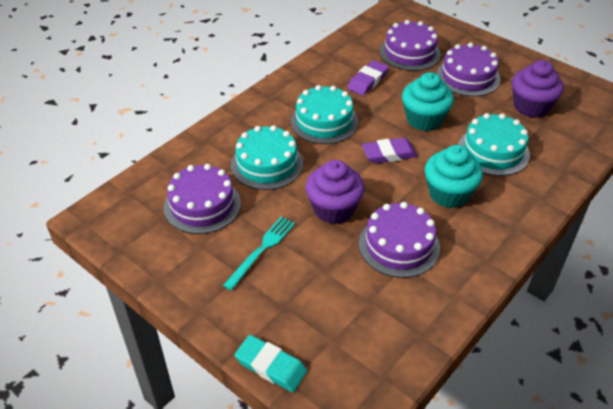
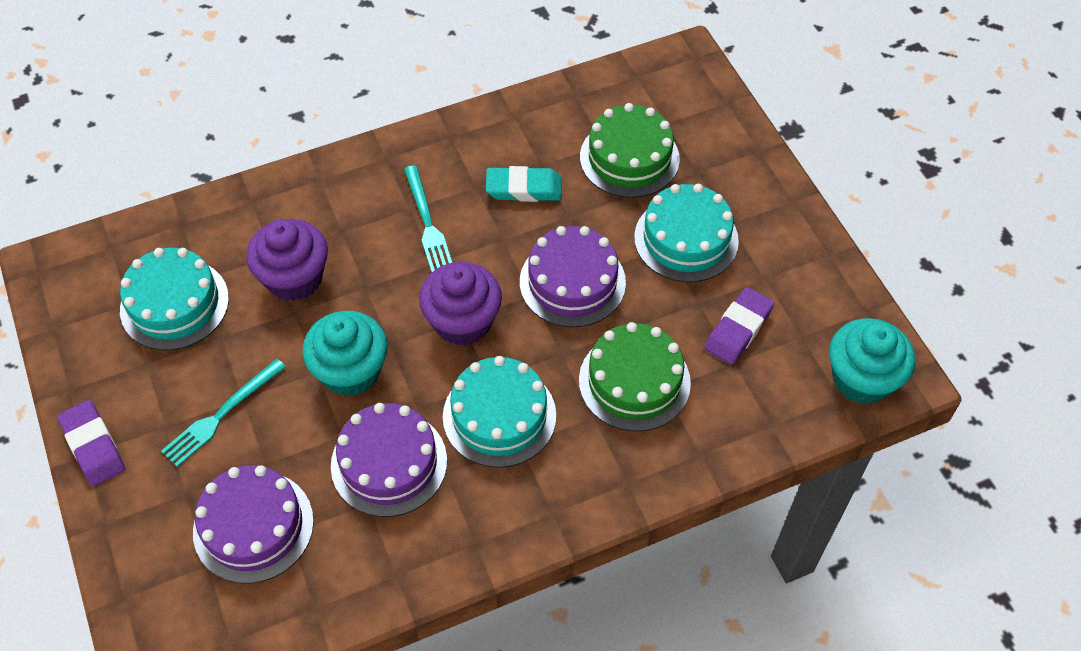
green cake: 0 -> 2
purple cake: 4 -> 3
turquoise fork: 1 -> 2

